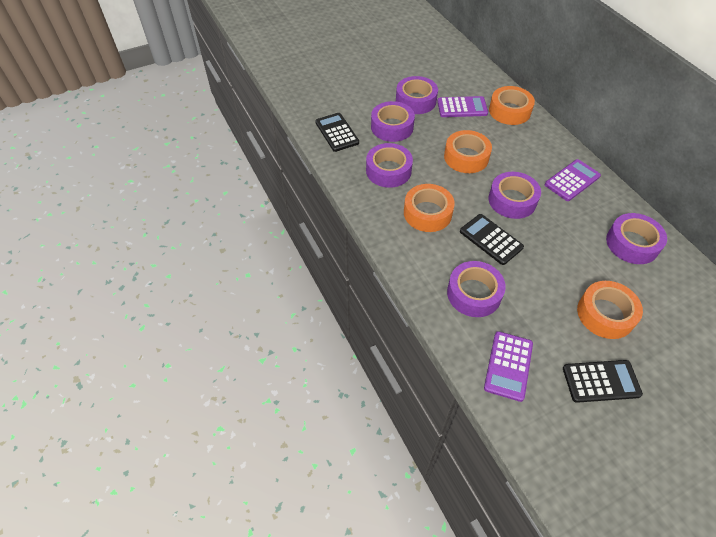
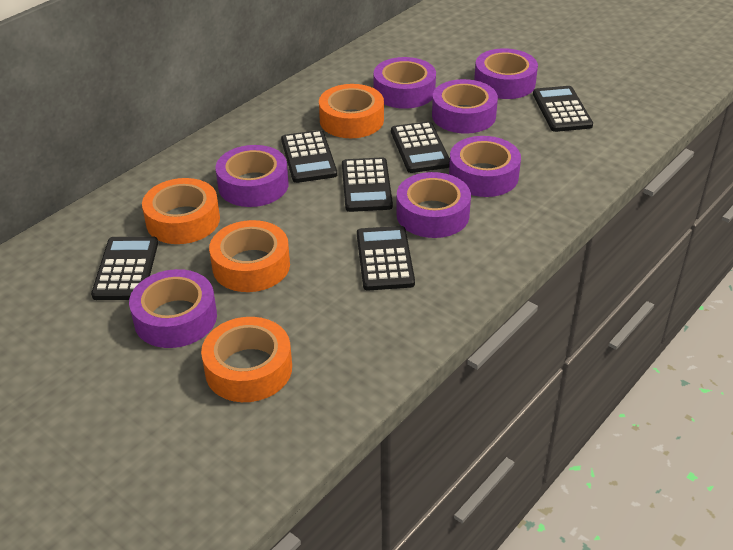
black calculator: 3 -> 6
purple calculator: 3 -> 0
purple tape: 6 -> 7

